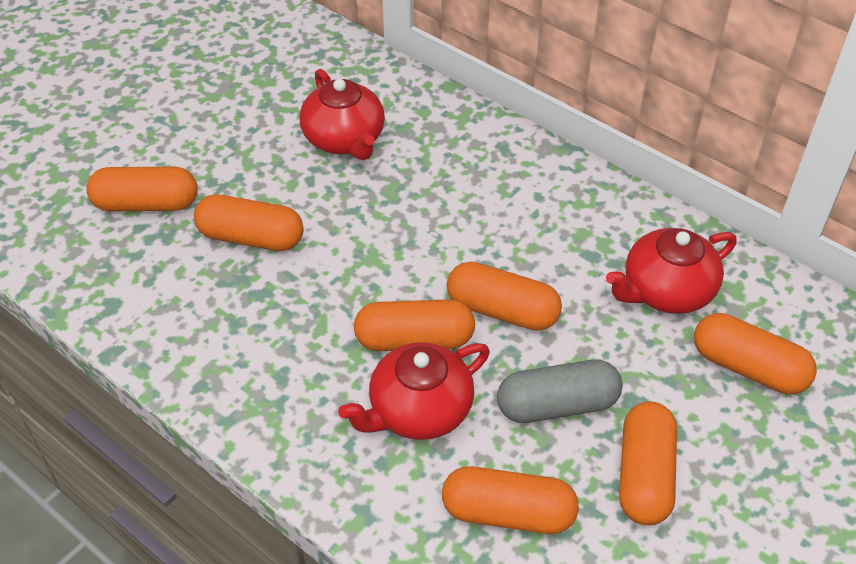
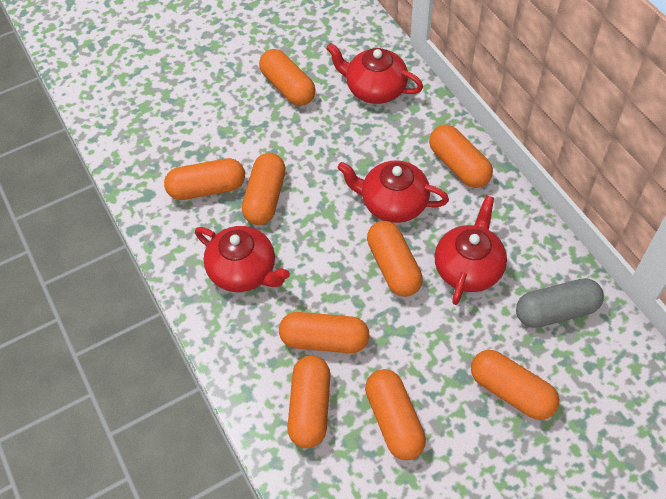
orange capsule: 7 -> 9
red teapot: 3 -> 4

